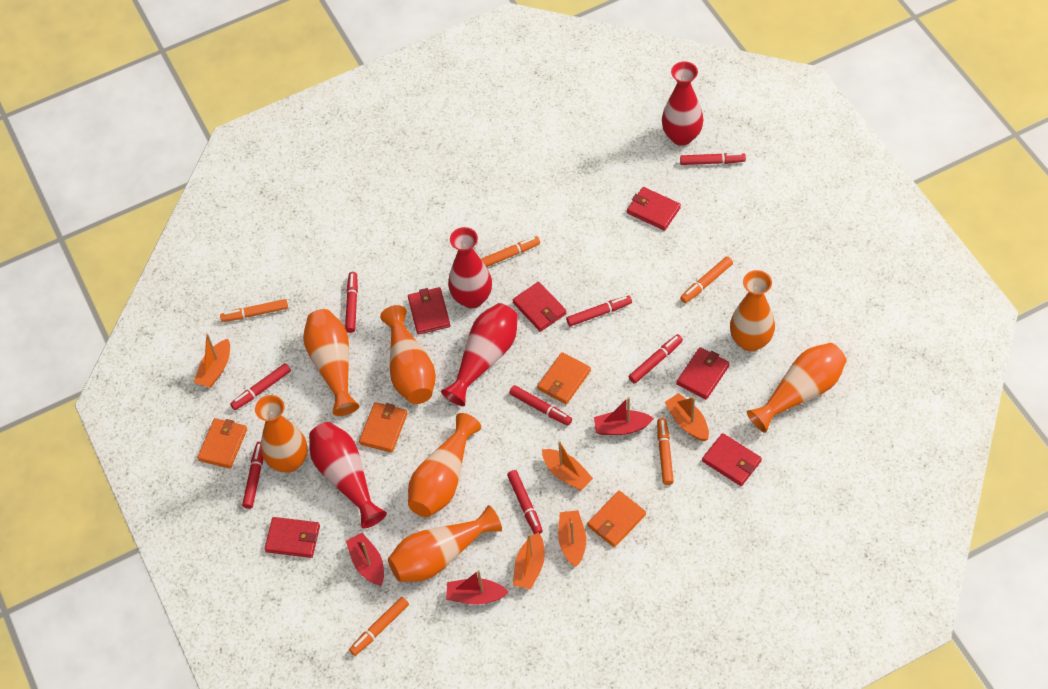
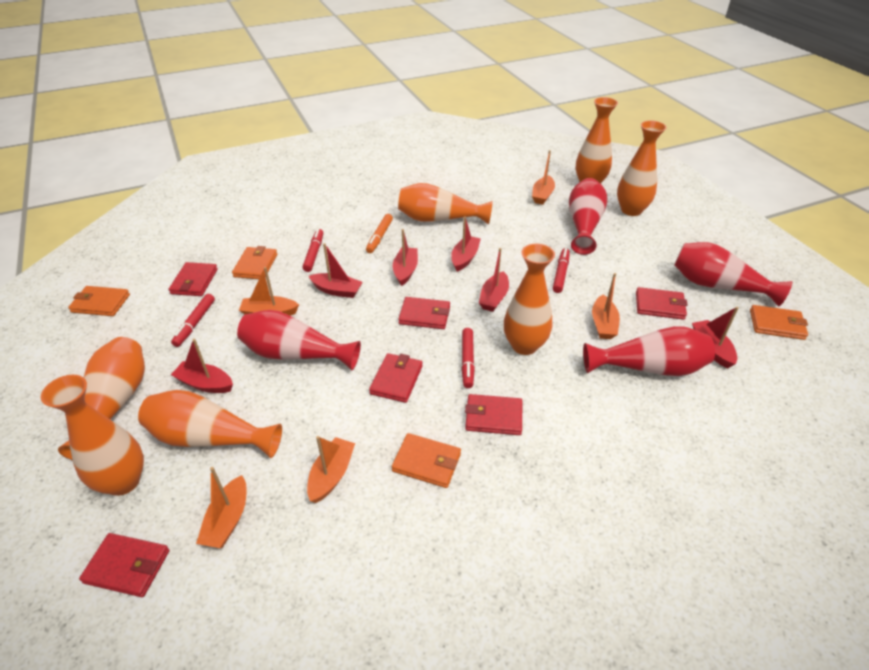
orange marker: 5 -> 1
red boat: 3 -> 6
red marker: 8 -> 4

